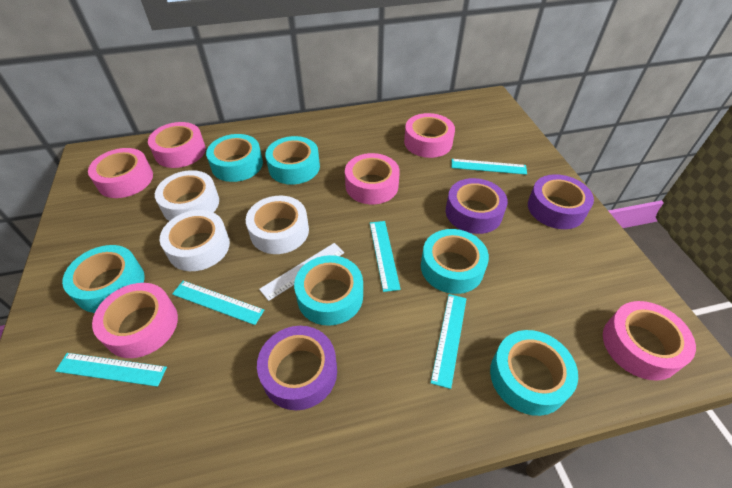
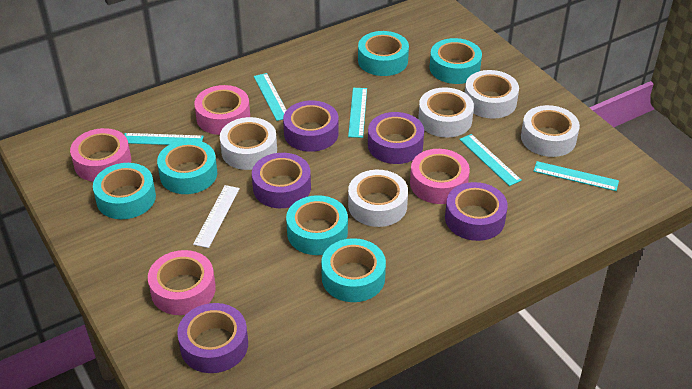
pink tape: 6 -> 4
purple tape: 3 -> 5
white tape: 3 -> 5

